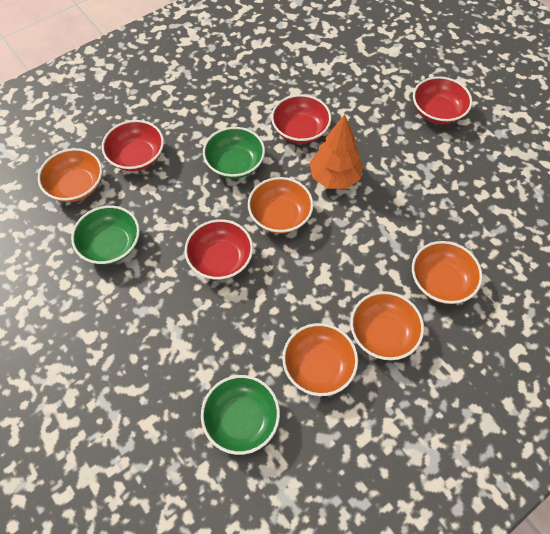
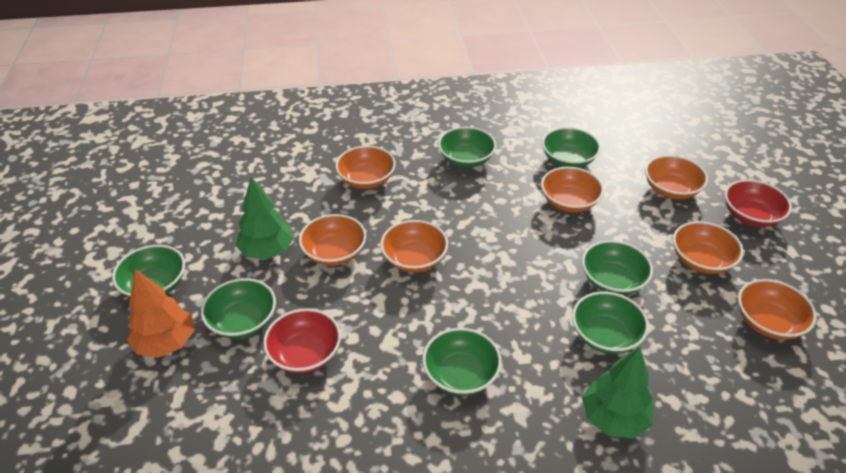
green bowl: 3 -> 7
green tree: 0 -> 2
orange bowl: 5 -> 7
red bowl: 4 -> 2

